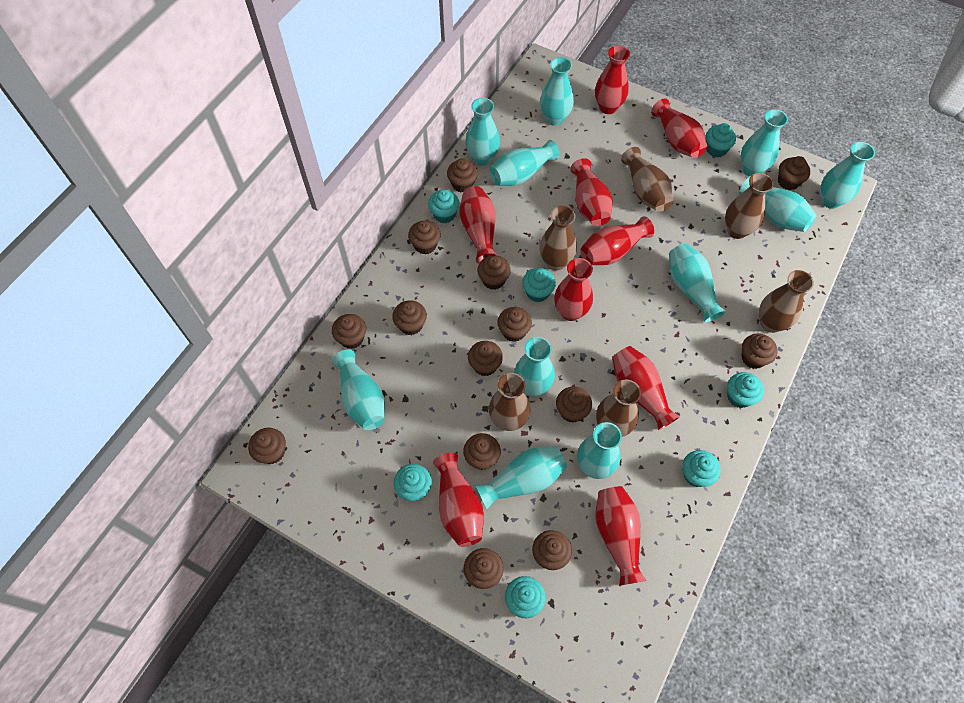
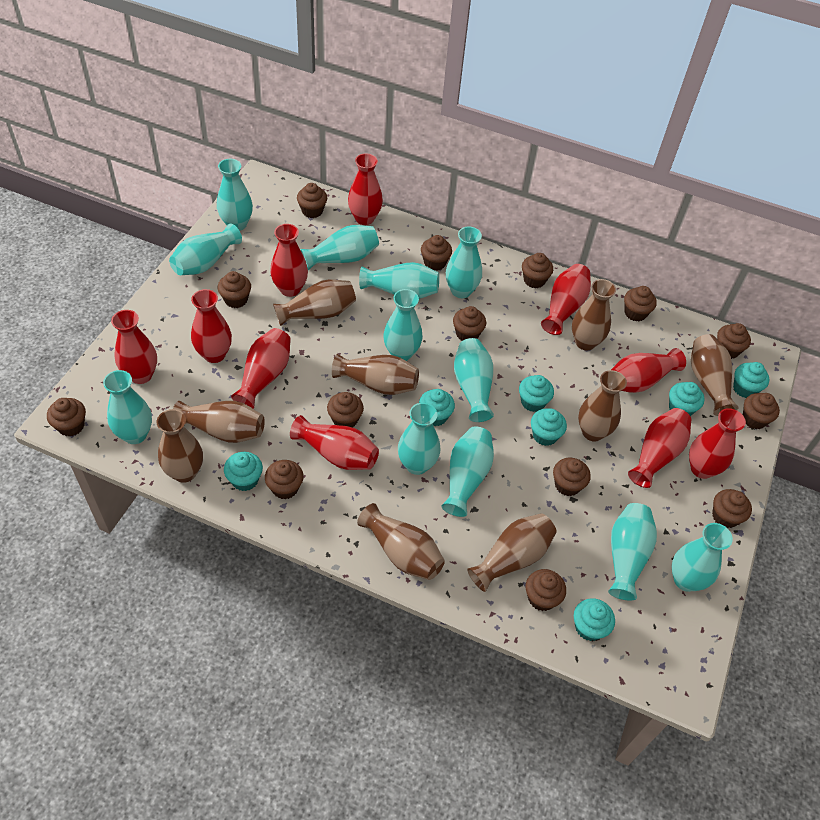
brown vase: 6 -> 9
red vase: 9 -> 10
turquoise vase: 11 -> 12

